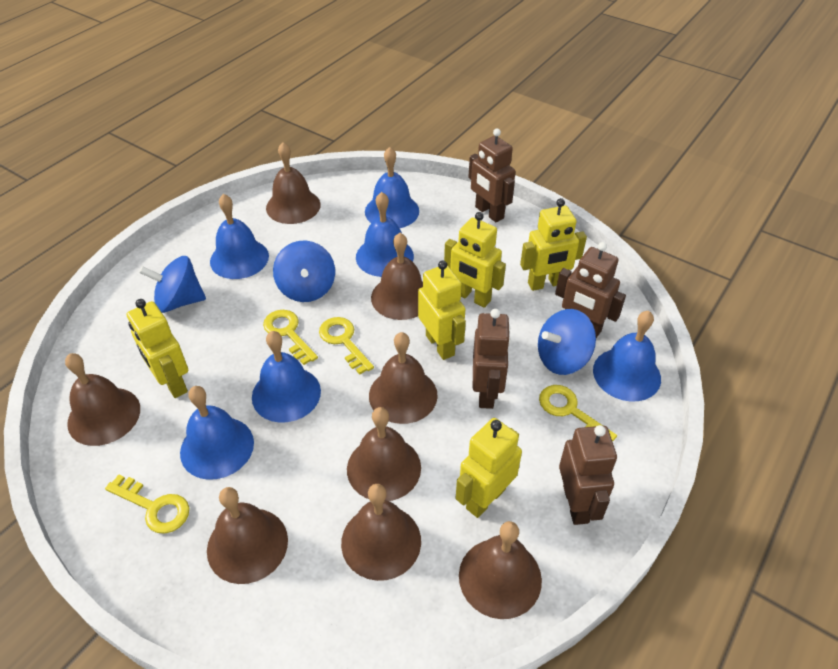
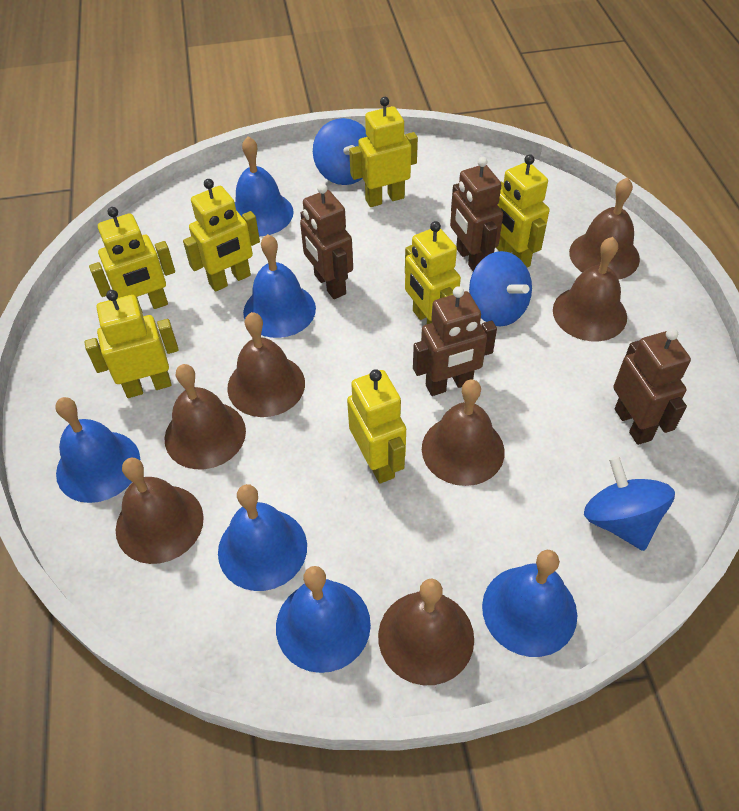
brown bell: 8 -> 7
yellow key: 4 -> 0
yellow robot: 5 -> 7

